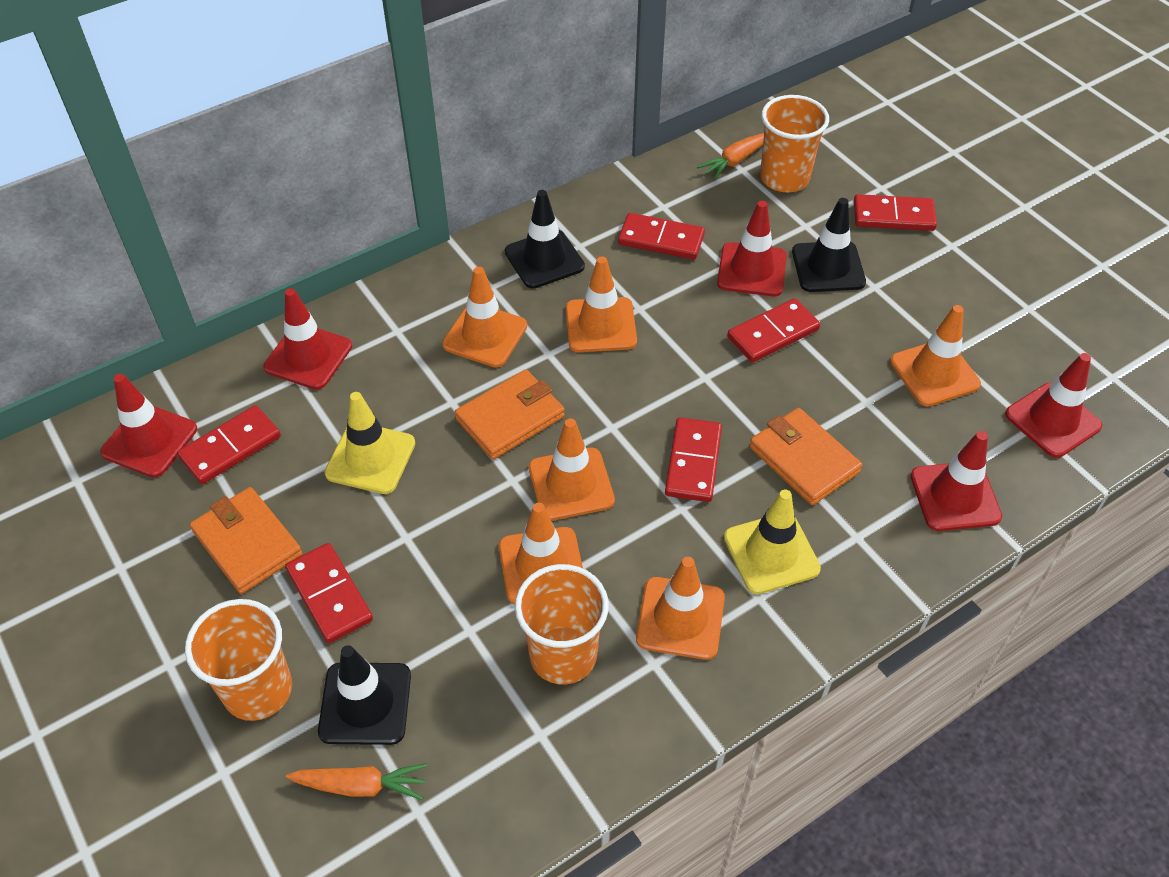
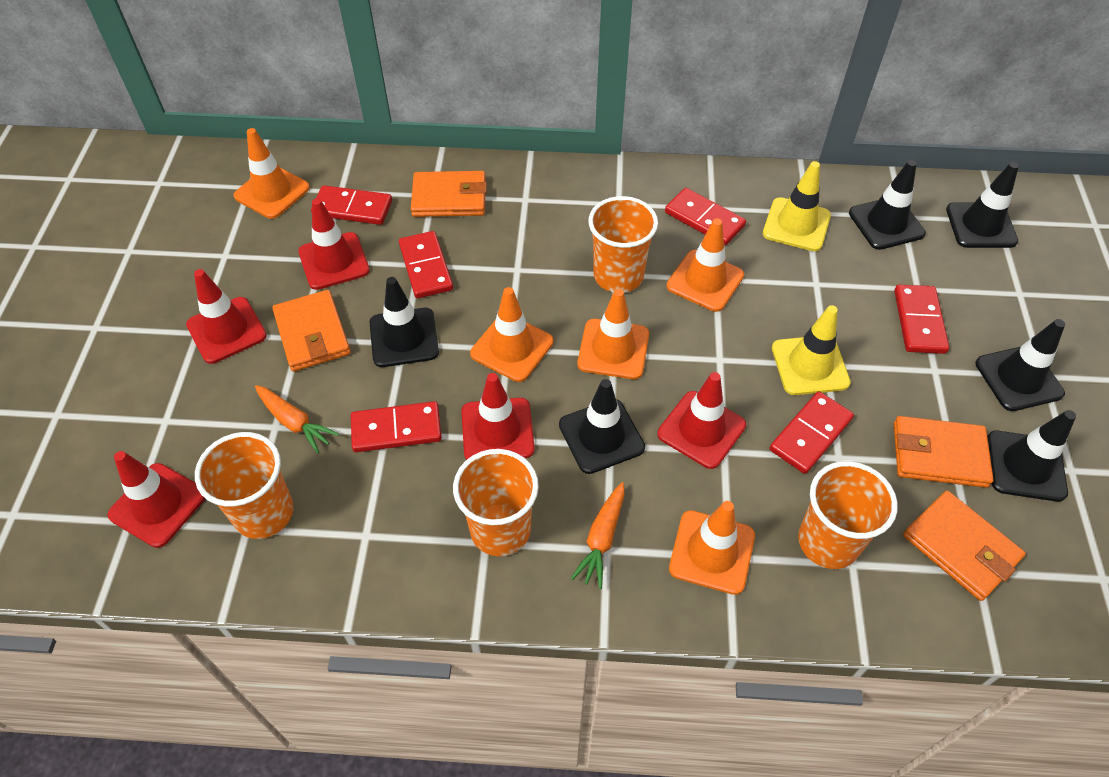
black traffic cone: 3 -> 6
orange cup: 3 -> 4
orange traffic cone: 6 -> 5
orange wallet: 3 -> 4

